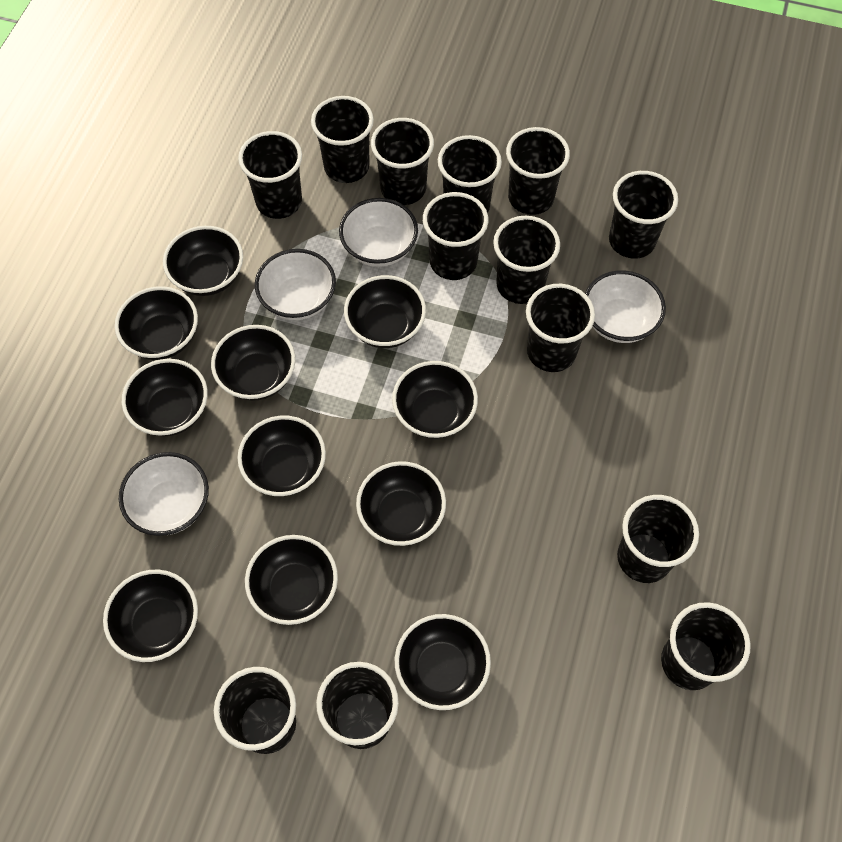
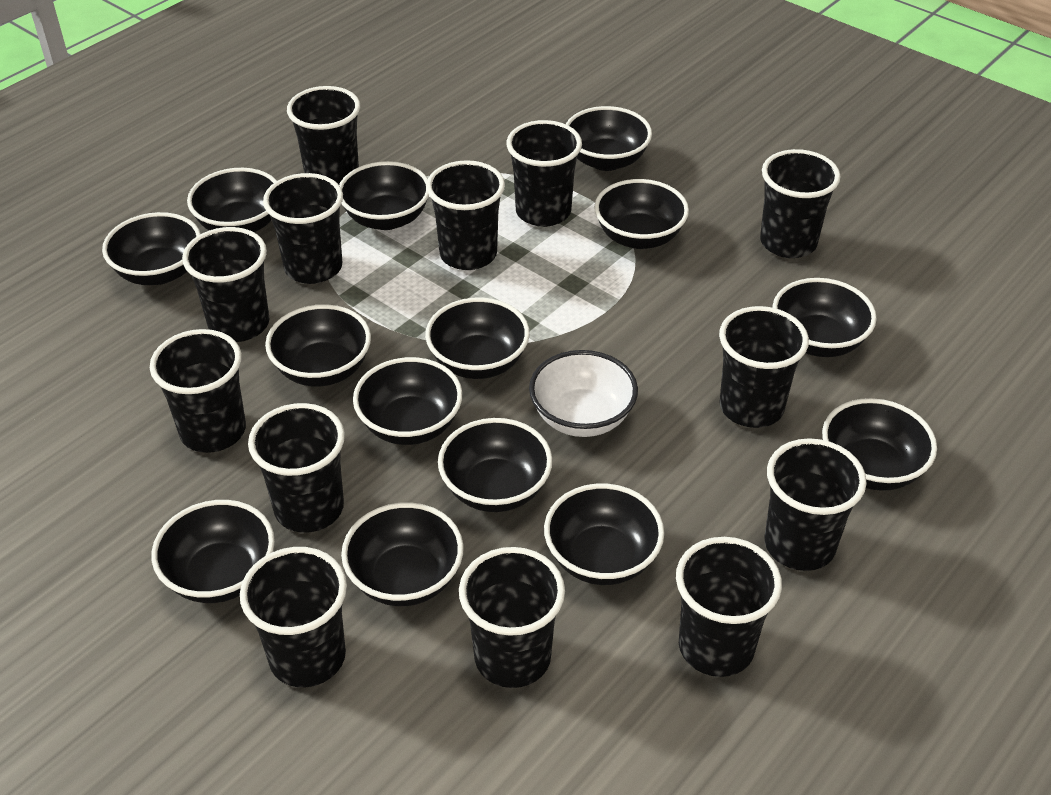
black bowl: 11 -> 14
white bowl: 4 -> 1

